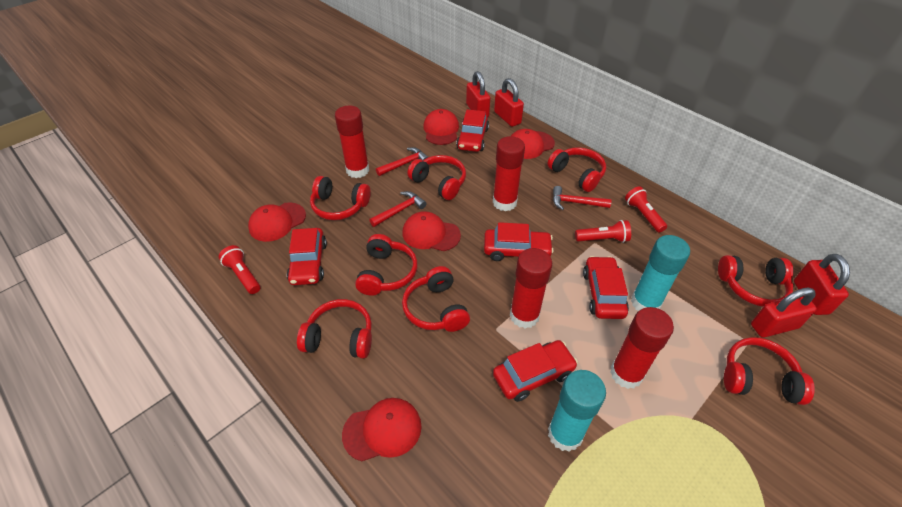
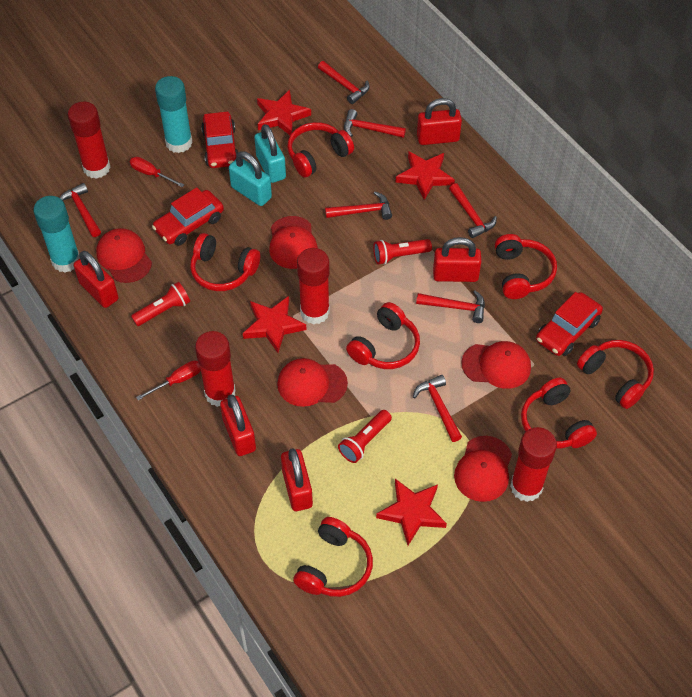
red car: 5 -> 3
red hammer: 3 -> 7
red headphones: 8 -> 7
red padlock: 4 -> 5
red screwdriver: 0 -> 2
red star: 0 -> 4
turquoise padlock: 0 -> 2

